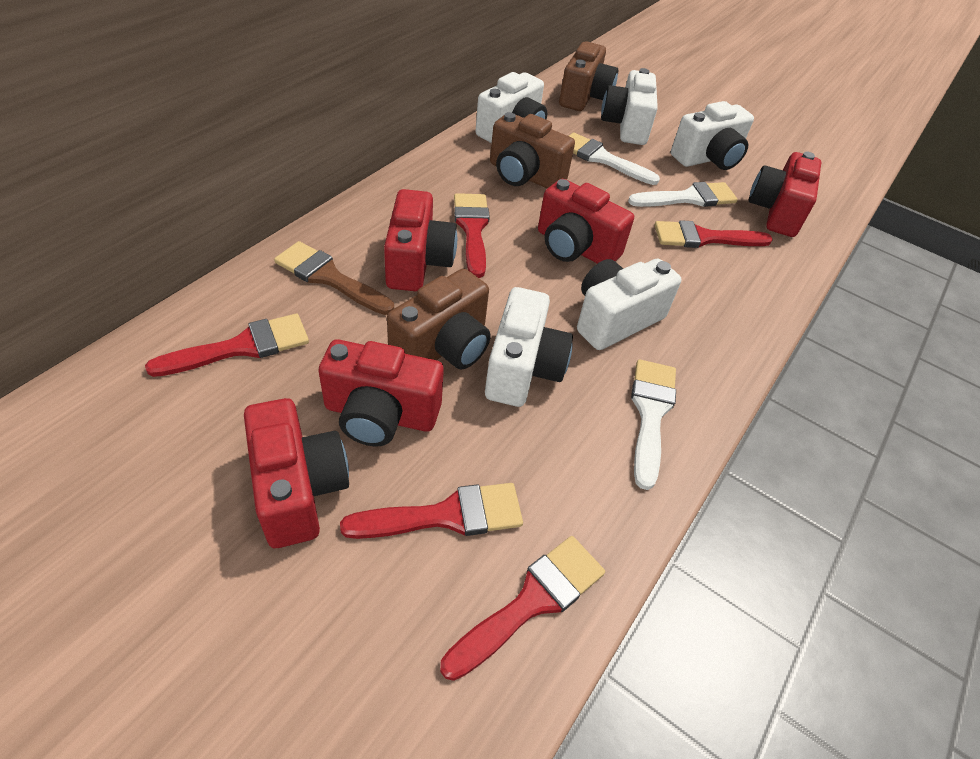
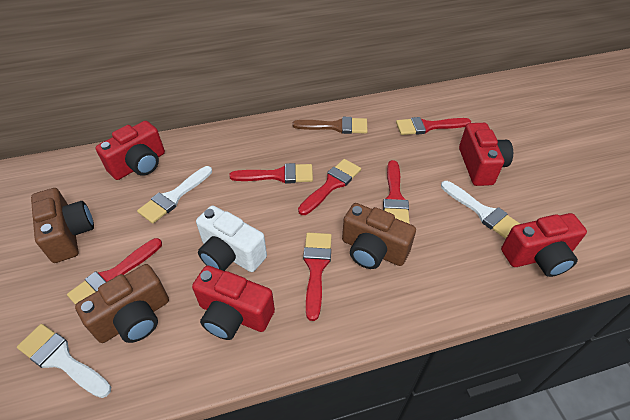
red brush: 5 -> 6
red camera: 5 -> 4
white camera: 5 -> 1

